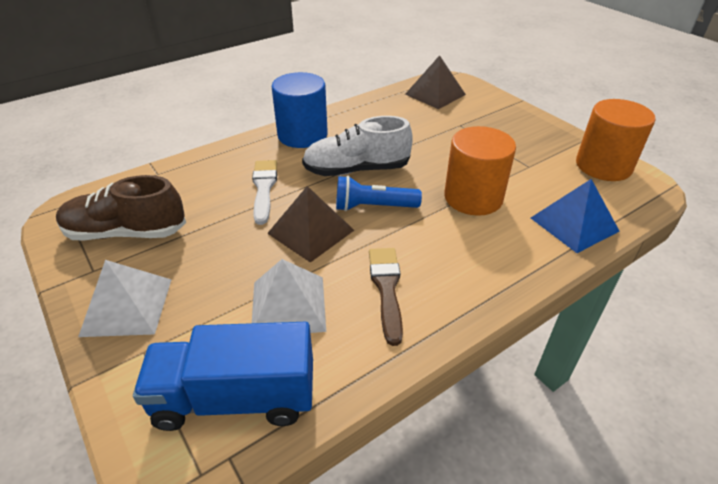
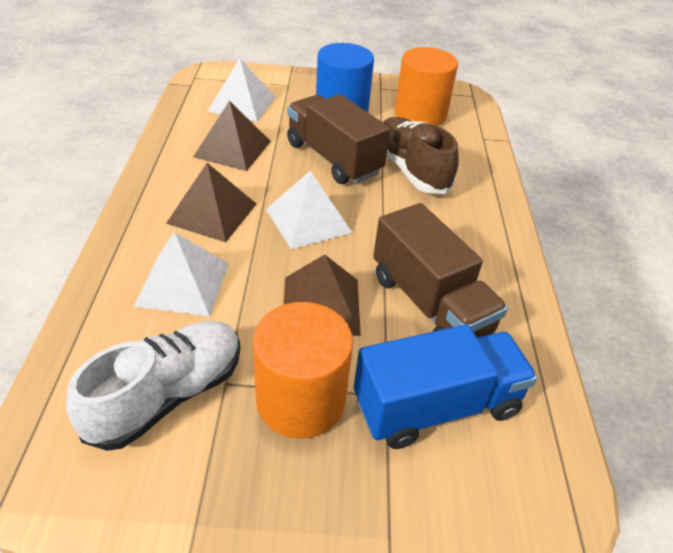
blue flashlight: 1 -> 0
blue pyramid: 1 -> 0
brown brush: 1 -> 0
brown pyramid: 2 -> 3
brown truck: 0 -> 2
white brush: 1 -> 0
white pyramid: 2 -> 3

